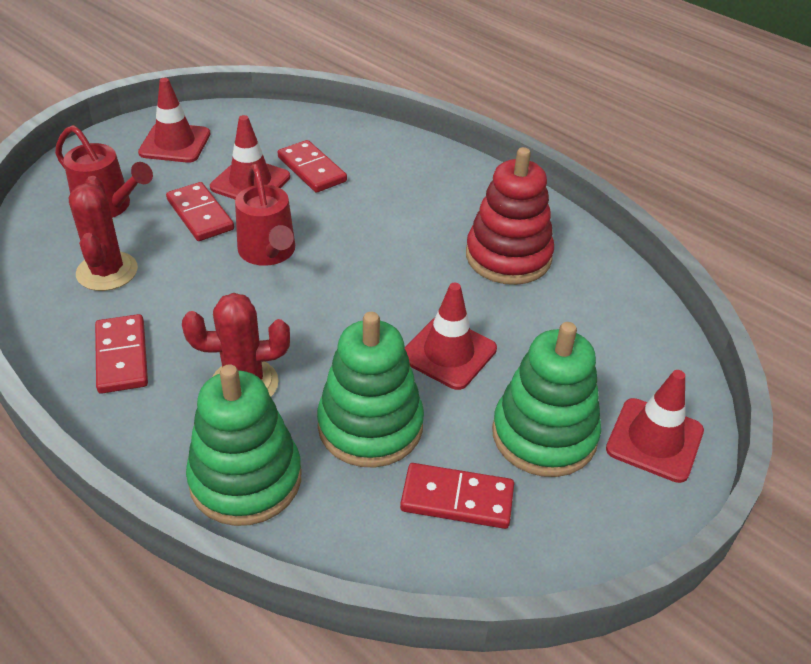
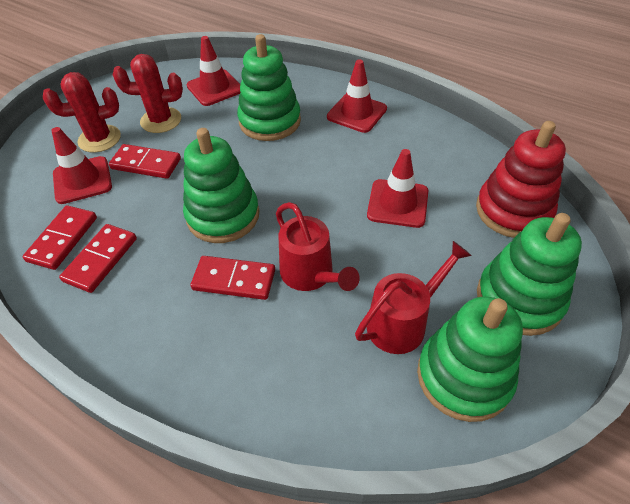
green stacking toy: 3 -> 4

